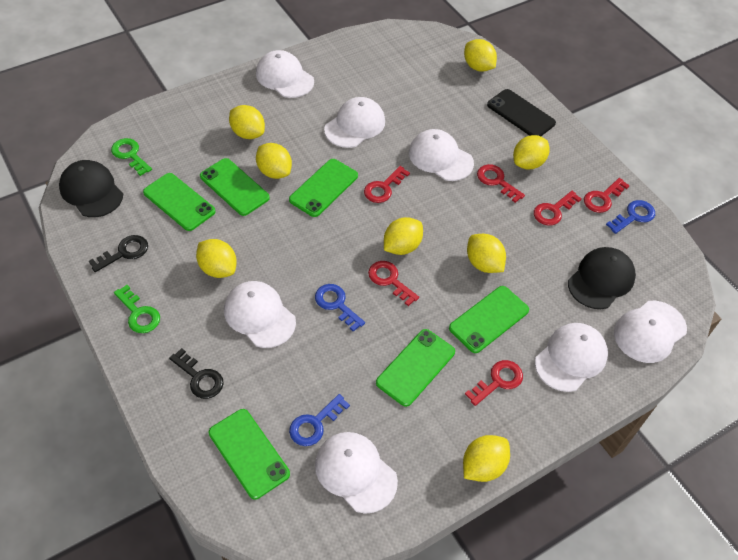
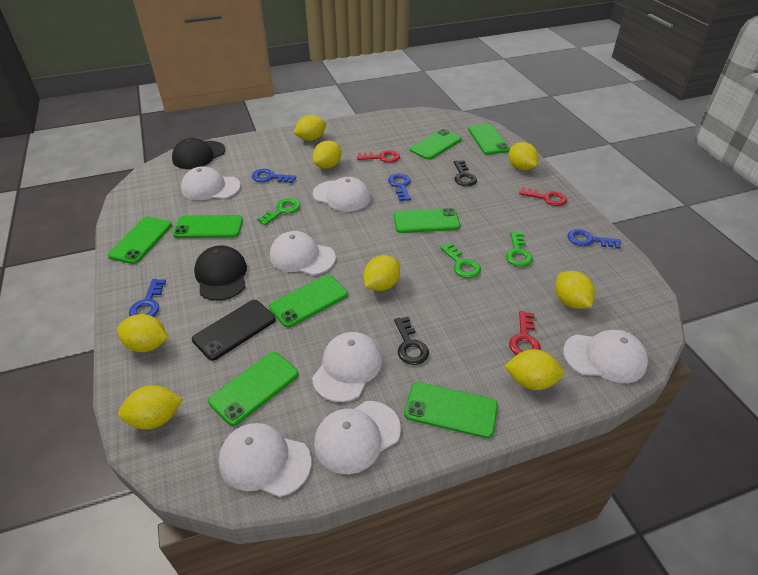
blue key: 3 -> 4
green key: 2 -> 3
green phone: 6 -> 8
red key: 6 -> 3

